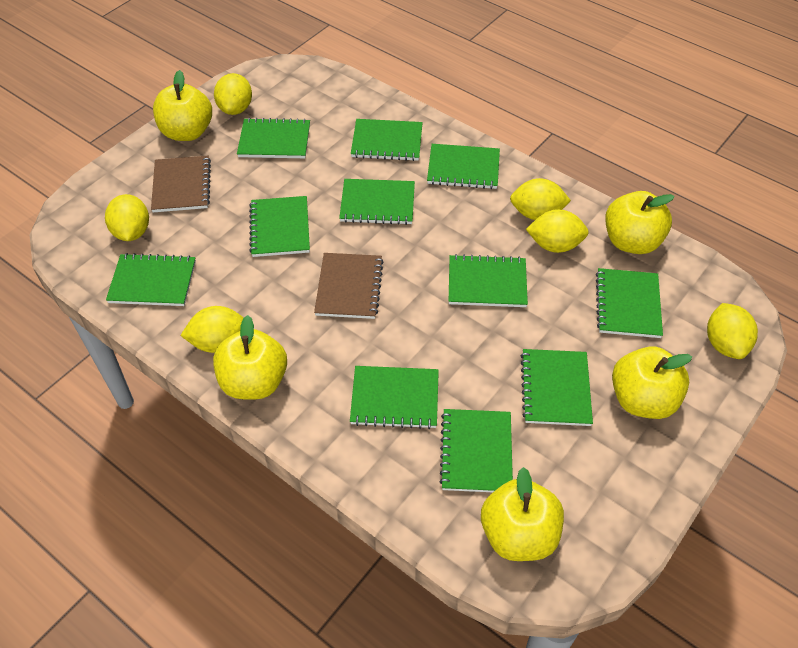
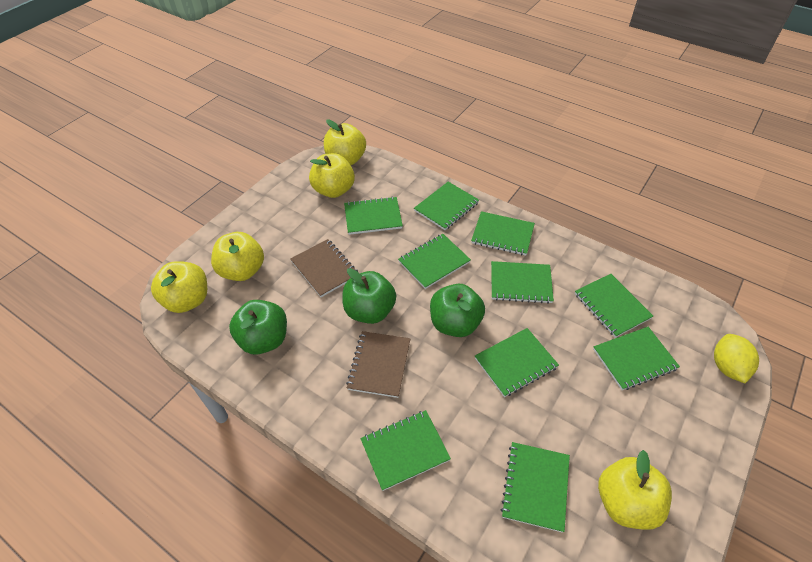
green apple: 0 -> 3
green notebook: 11 -> 10
yellow lemon: 6 -> 1

